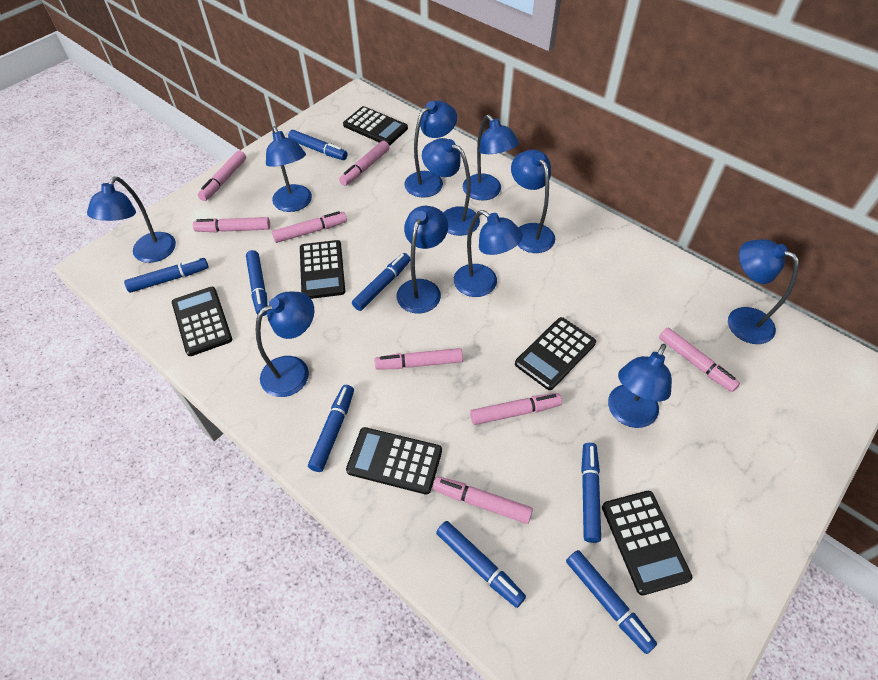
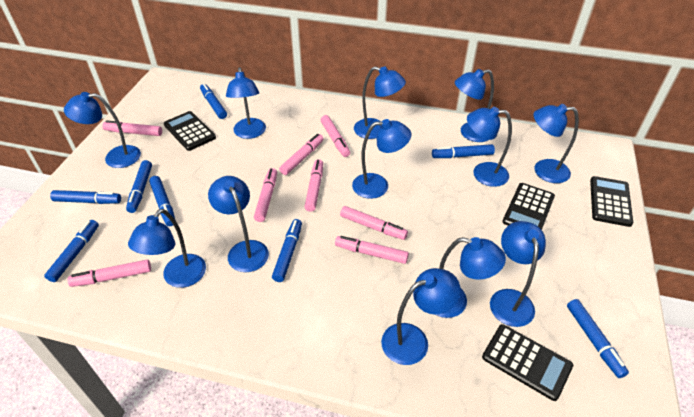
black calculator: 6 -> 4
blue lamp: 11 -> 12

